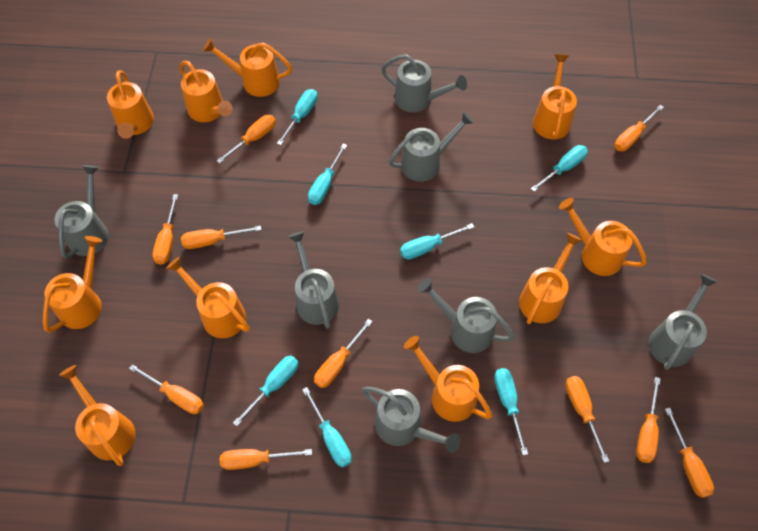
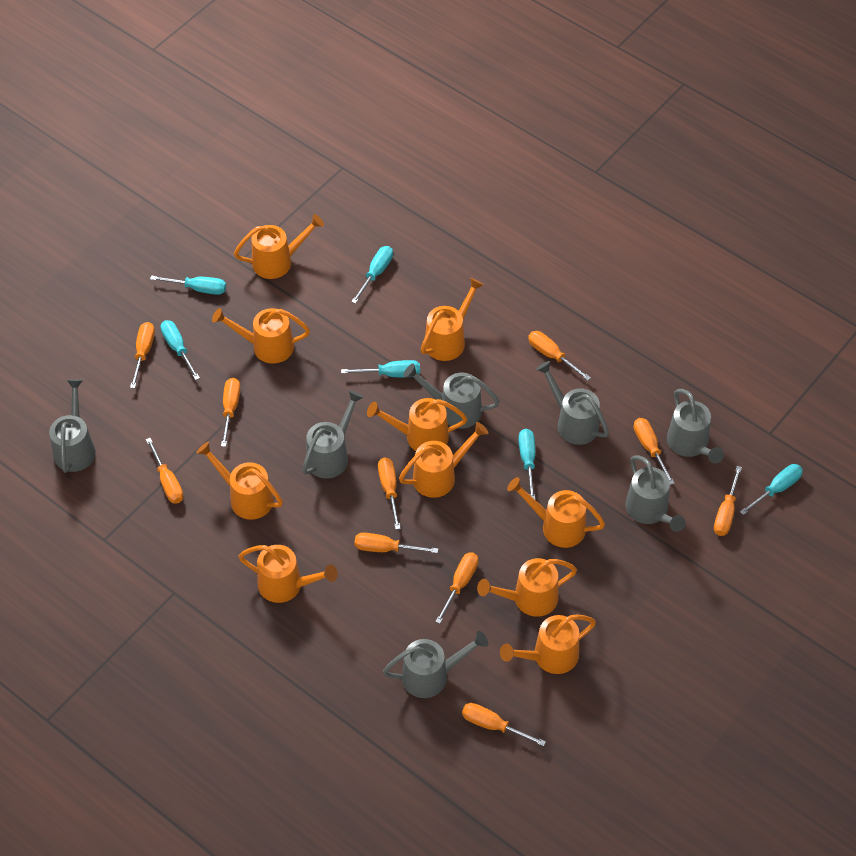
turquoise screwdriver: 7 -> 6

